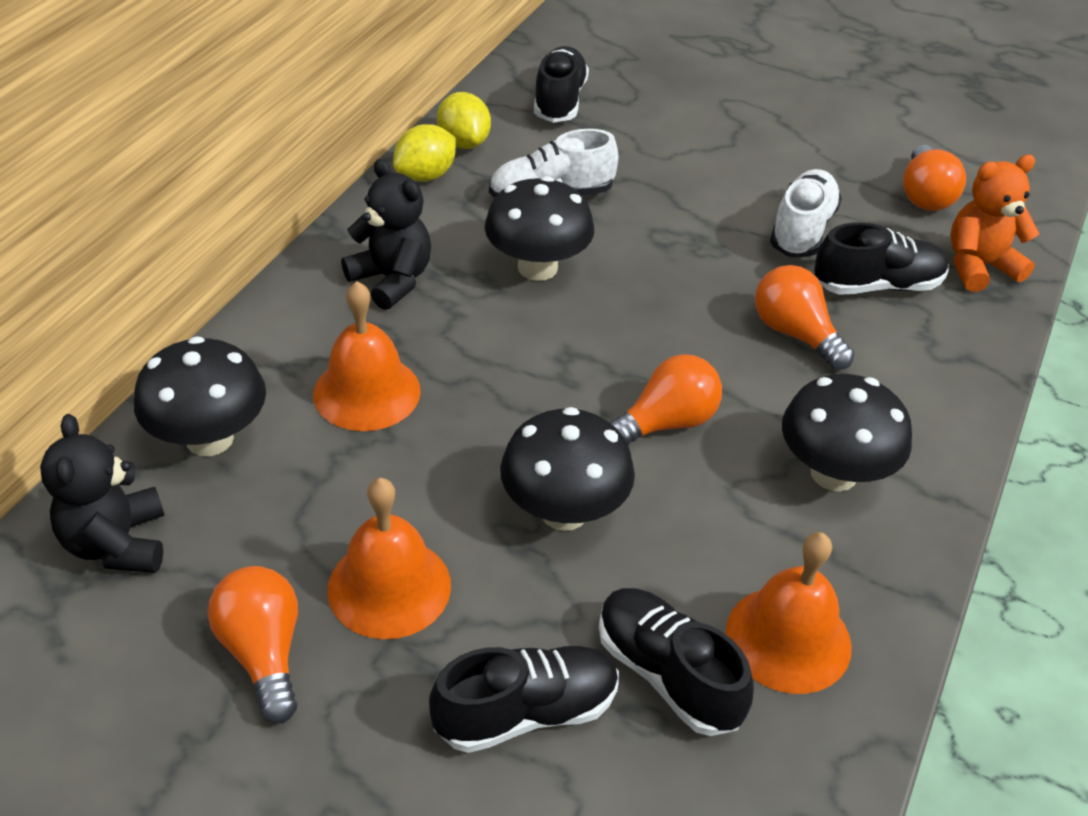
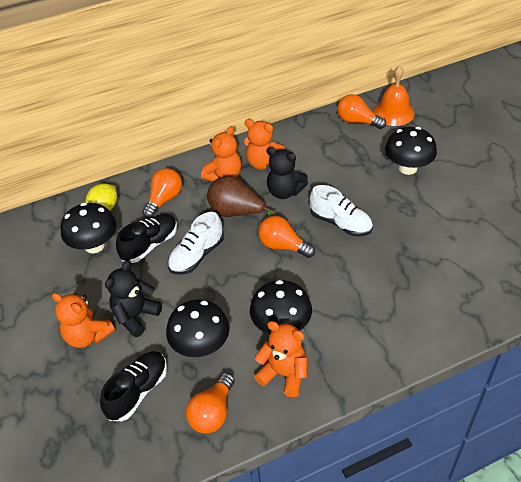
black shoe: 4 -> 2
brown pear: 0 -> 1
orange bell: 3 -> 1
orange teddy bear: 1 -> 4
yellow lemon: 2 -> 1

